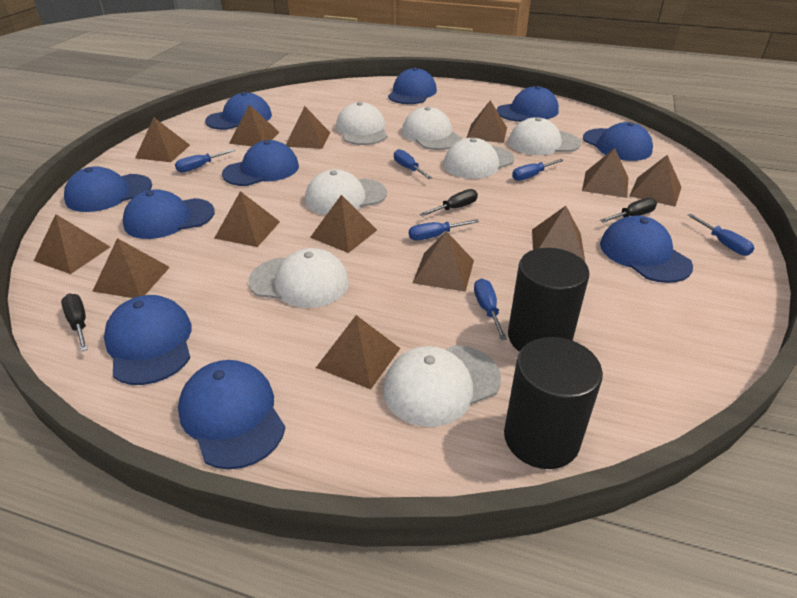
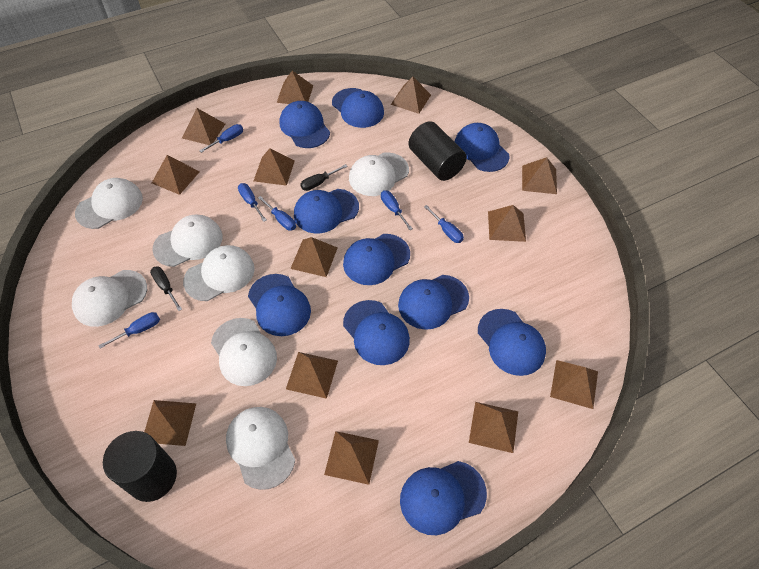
black screwdriver: 3 -> 2

